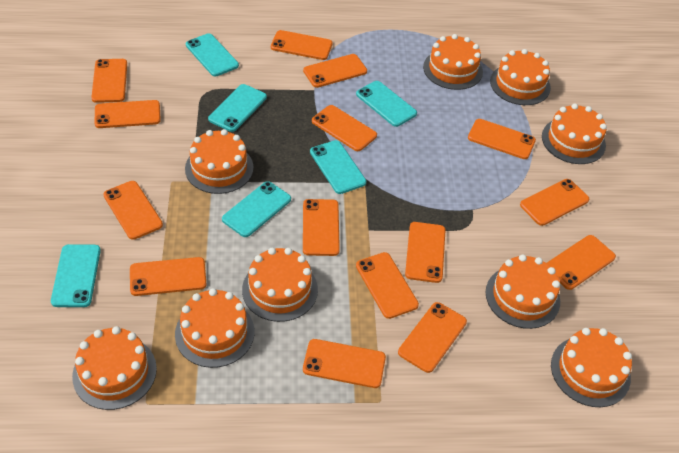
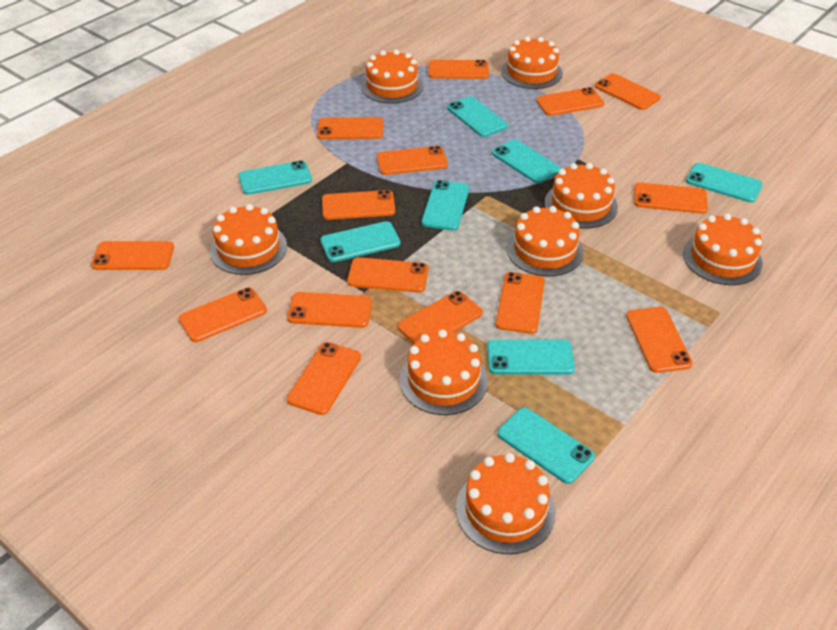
orange cake: 9 -> 8
turquoise phone: 6 -> 8

